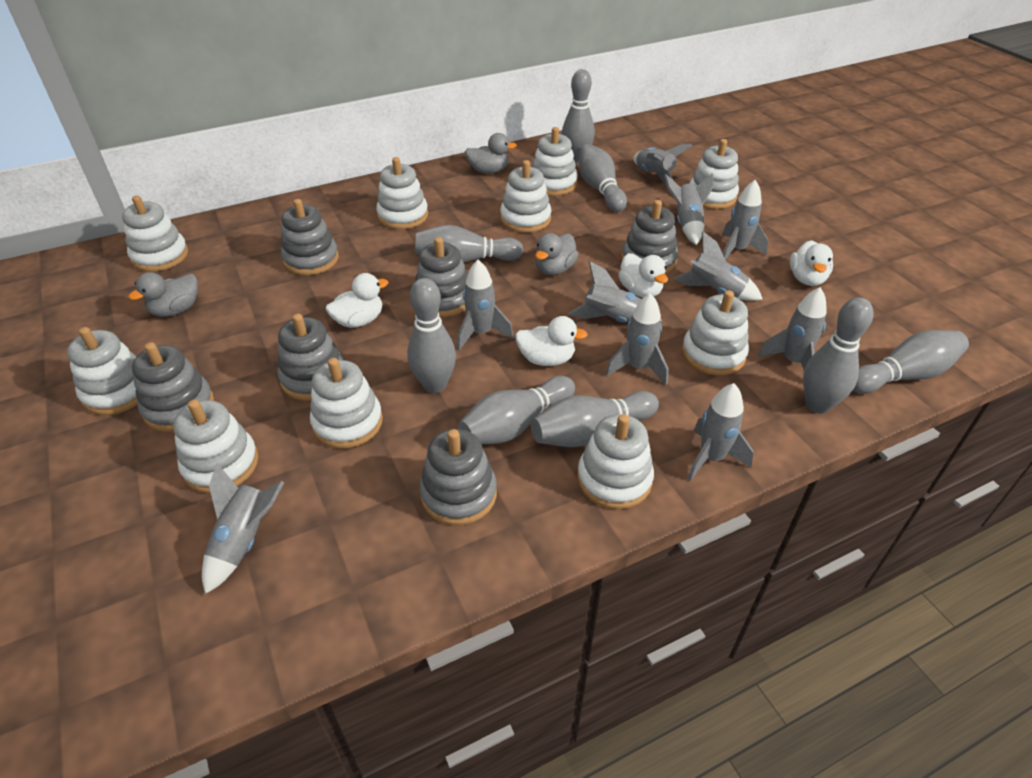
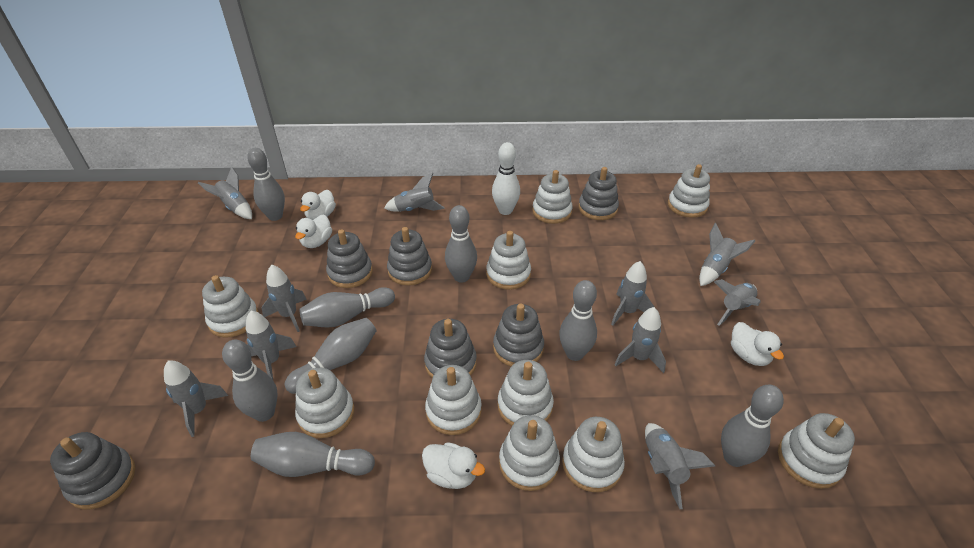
grey duck: 3 -> 0
white bowling pin: 0 -> 1

